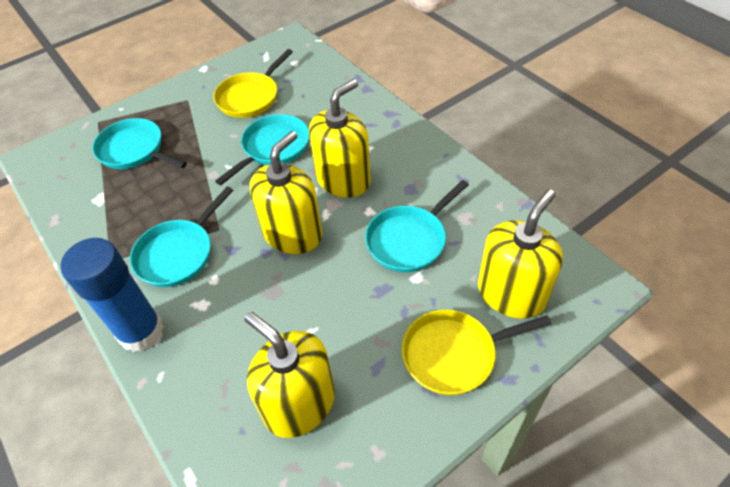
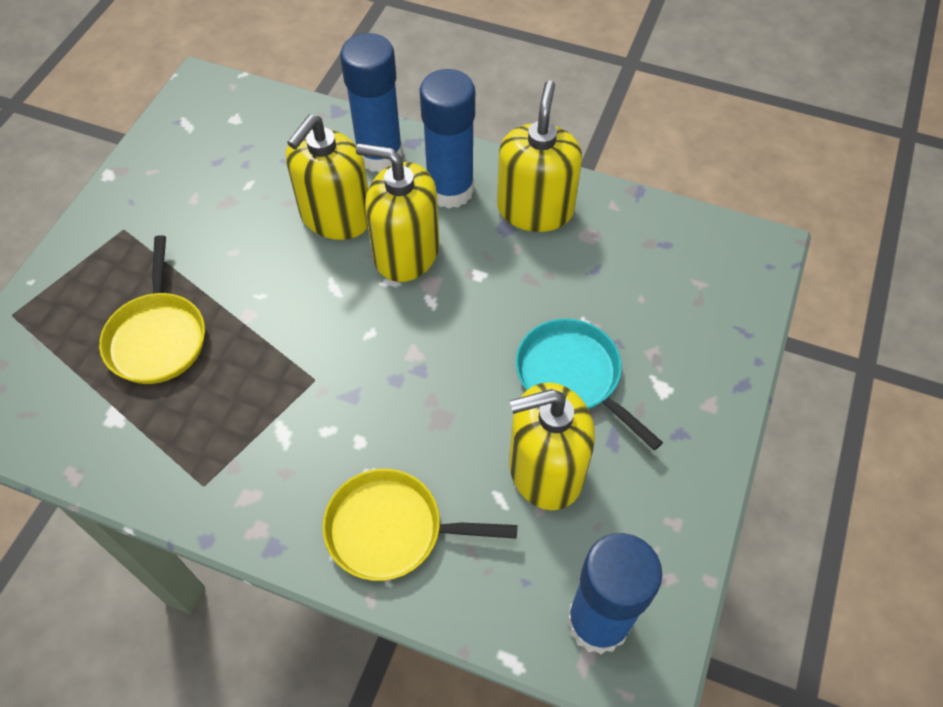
blue glue stick: 1 -> 3
turquoise pan: 4 -> 1

